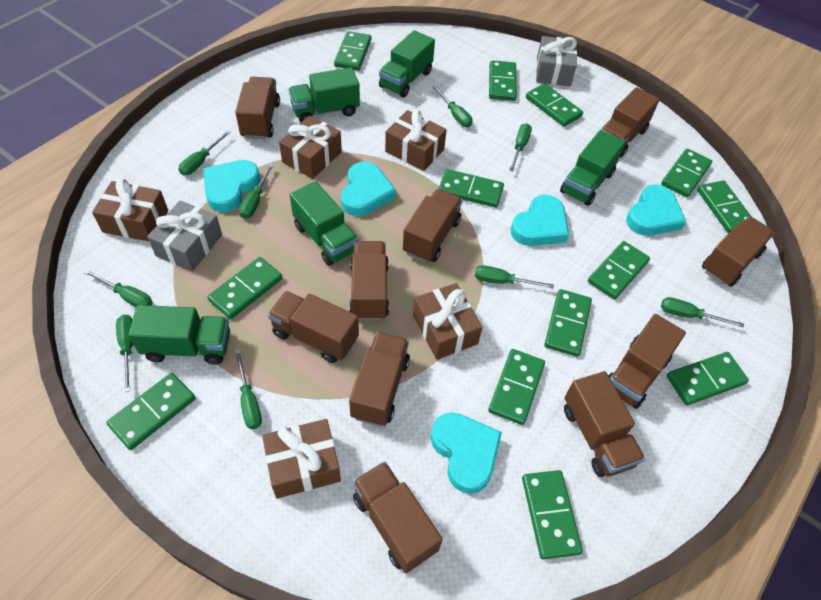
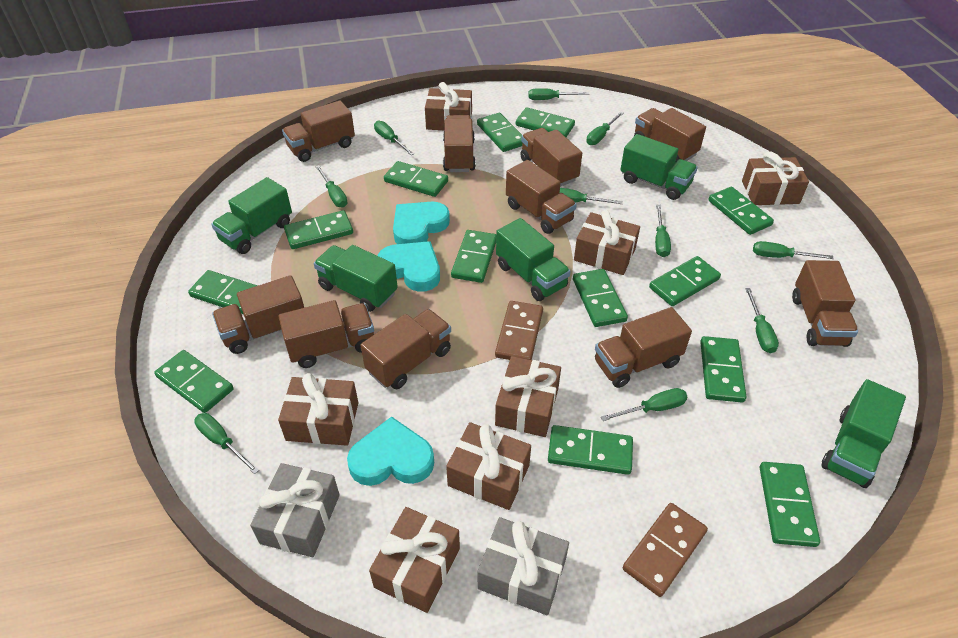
brown domino: 0 -> 2
brown gift: 5 -> 7
green screwdriver: 9 -> 10
turquoise heart: 5 -> 3

